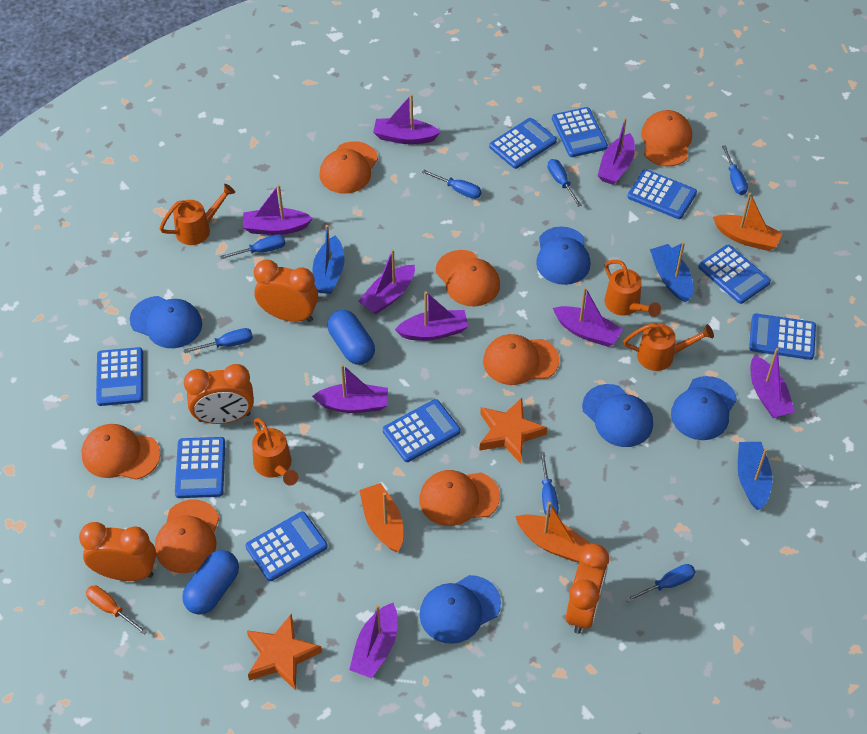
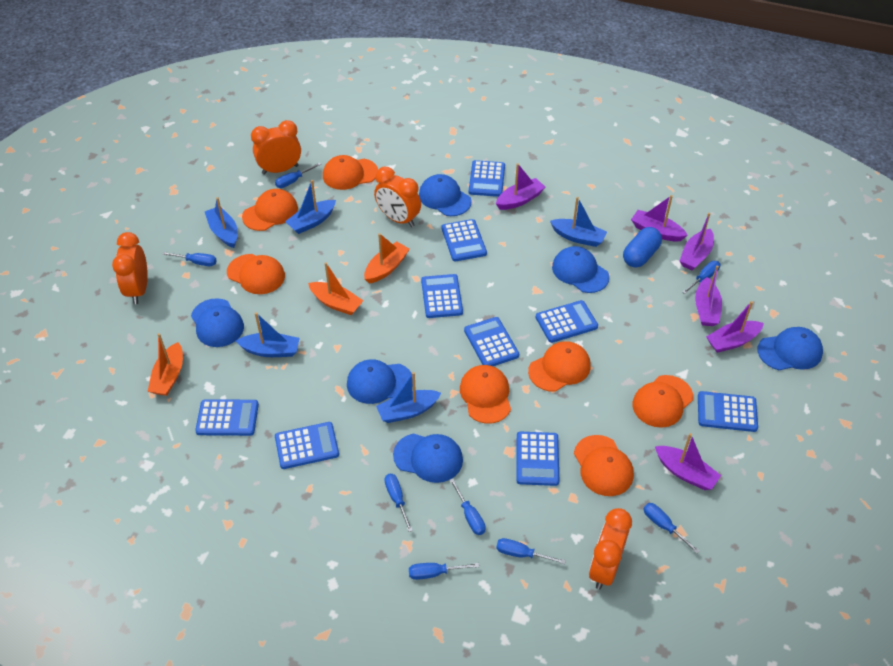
blue boat: 3 -> 5
blue cap: 5 -> 6
blue capsule: 2 -> 1
blue screwdriver: 7 -> 8
orange screwdriver: 1 -> 0
orange star: 2 -> 0
orange watering can: 4 -> 0
purple boat: 9 -> 6

